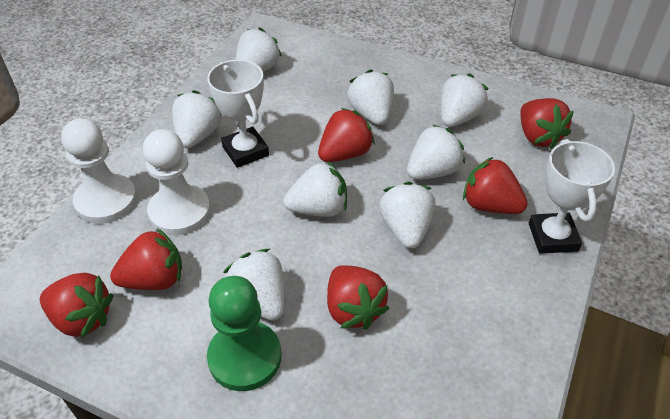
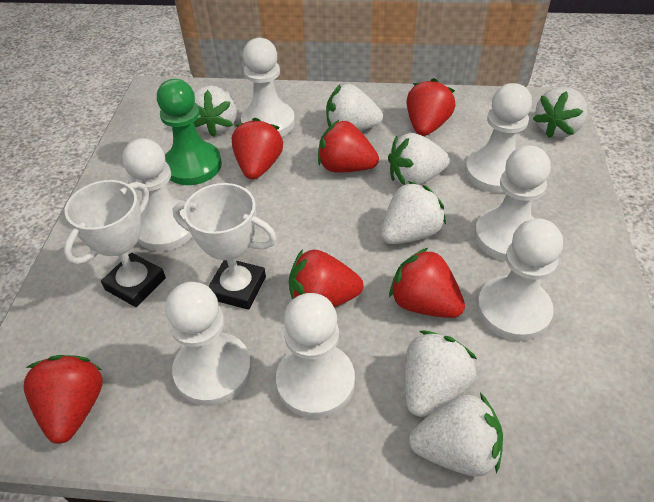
white pawn: 2 -> 7
white strawberry: 8 -> 7

